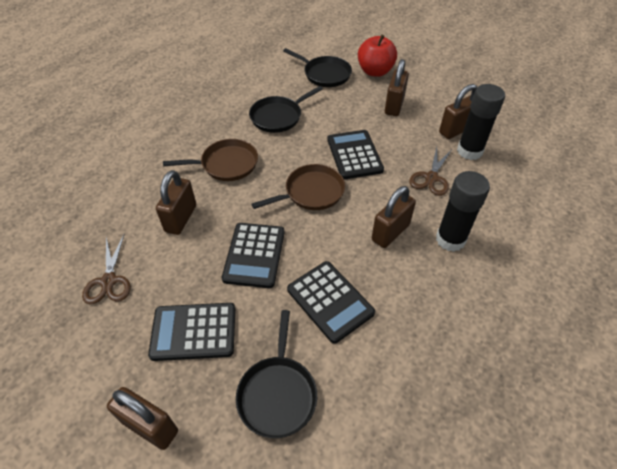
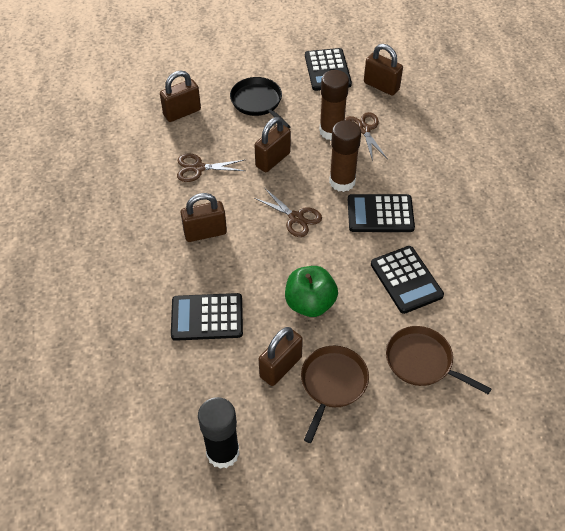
black glue stick: 2 -> 1
black pan: 3 -> 1
brown glue stick: 0 -> 2
brown scissors: 2 -> 3
green apple: 0 -> 1
red apple: 1 -> 0

